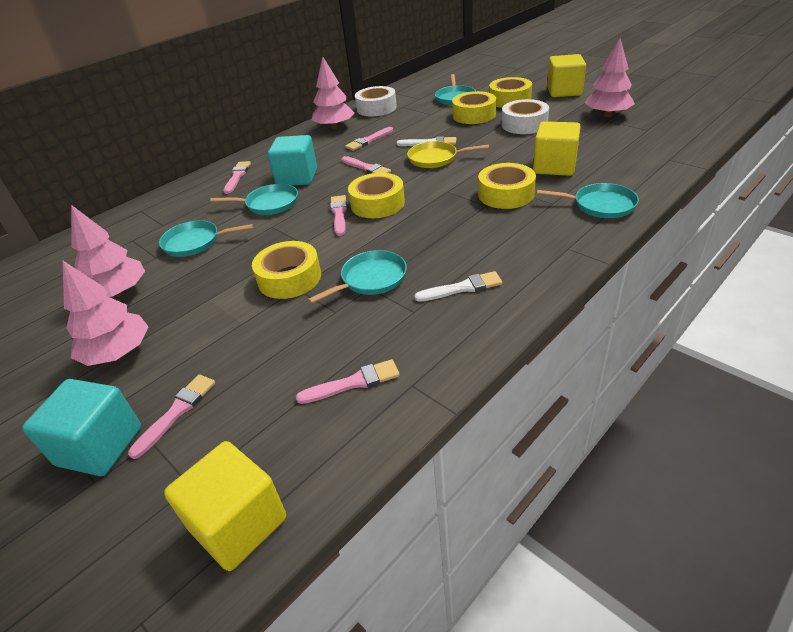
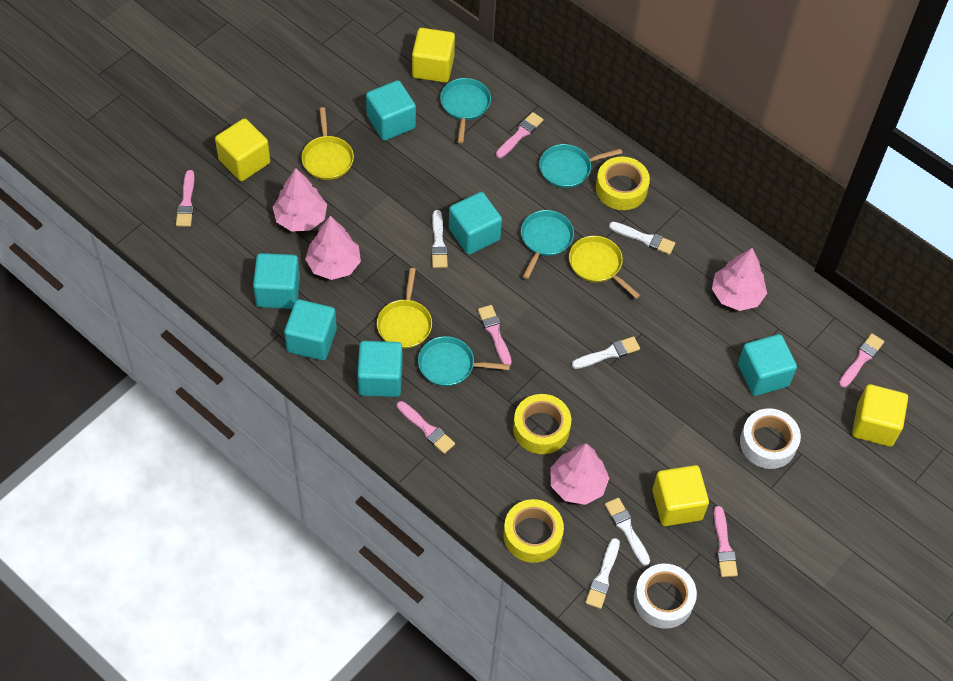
turquoise cube: 2 -> 6
turquoise pan: 5 -> 4
white brush: 2 -> 5
yellow cube: 3 -> 4
yellow pan: 1 -> 3
yellow tape: 5 -> 3

